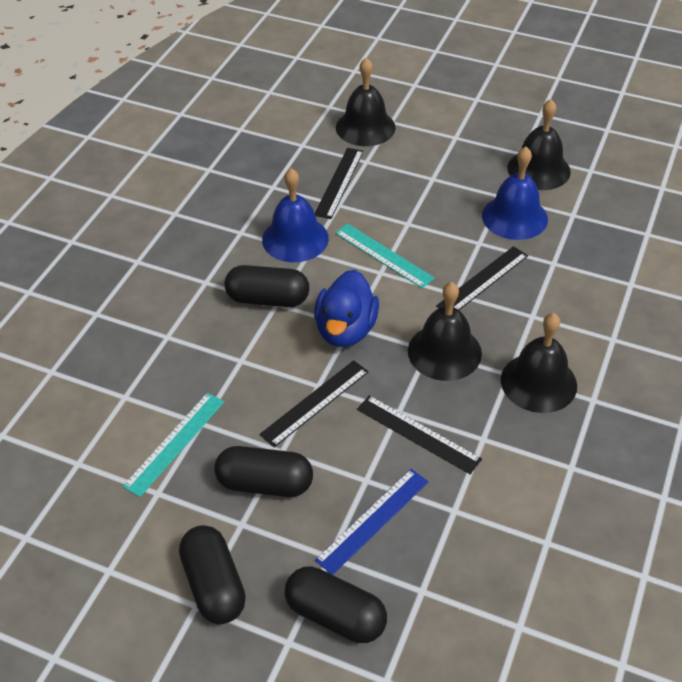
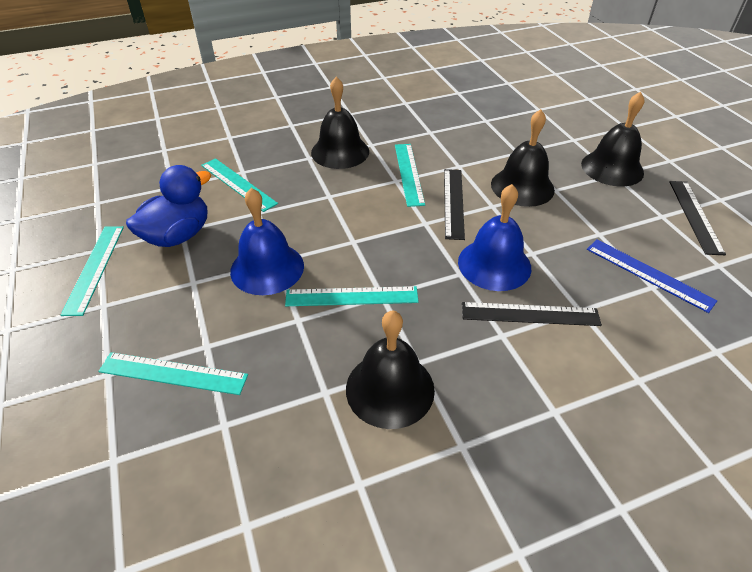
black capsule: 4 -> 0
black ruler: 4 -> 3
turquoise ruler: 2 -> 5

